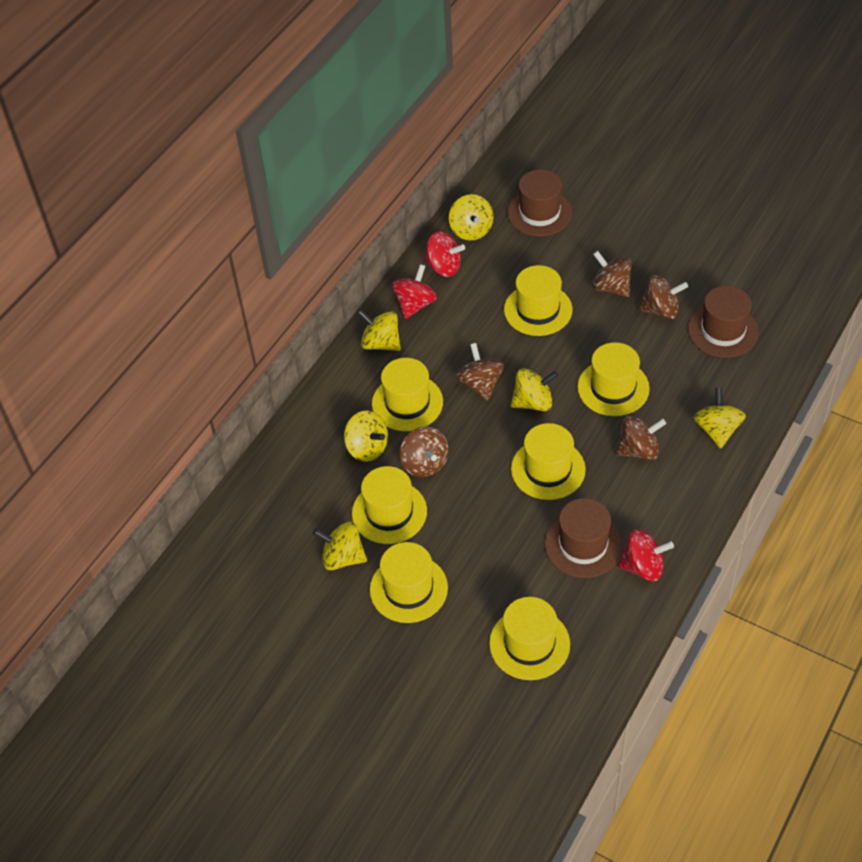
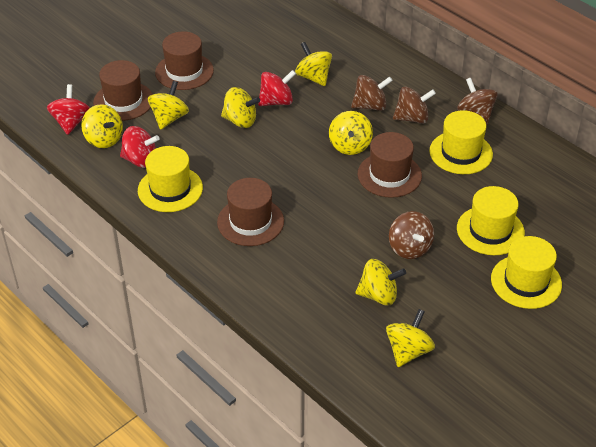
brown hat: 3 -> 4
brown spinning top: 5 -> 4
yellow hat: 7 -> 4
yellow spinning top: 6 -> 7

